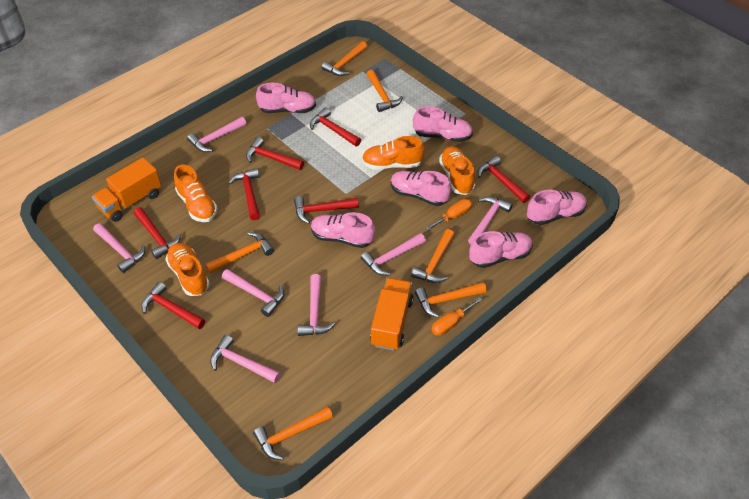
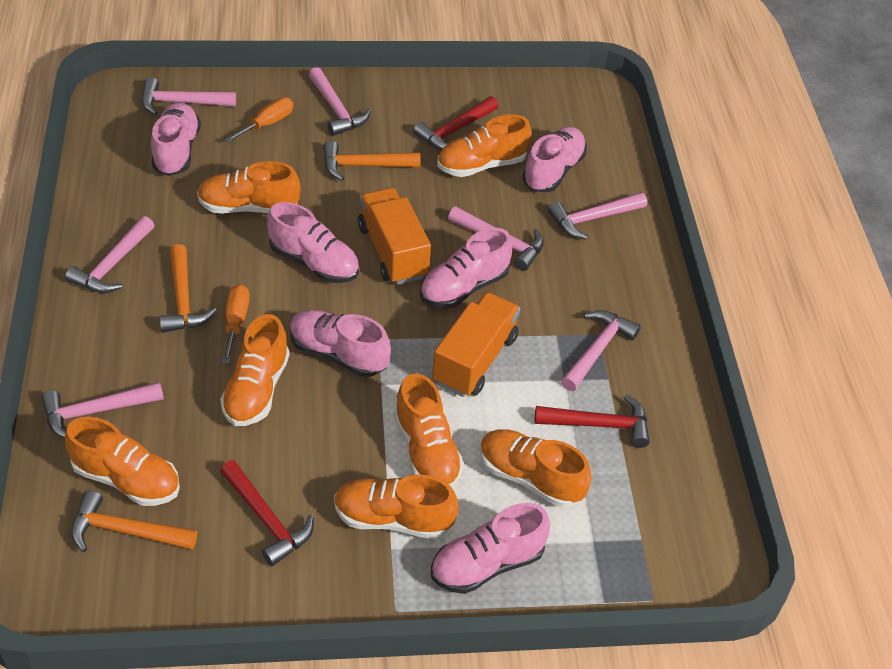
orange hammer: 6 -> 3
orange shoe: 4 -> 7
red hammer: 7 -> 3

